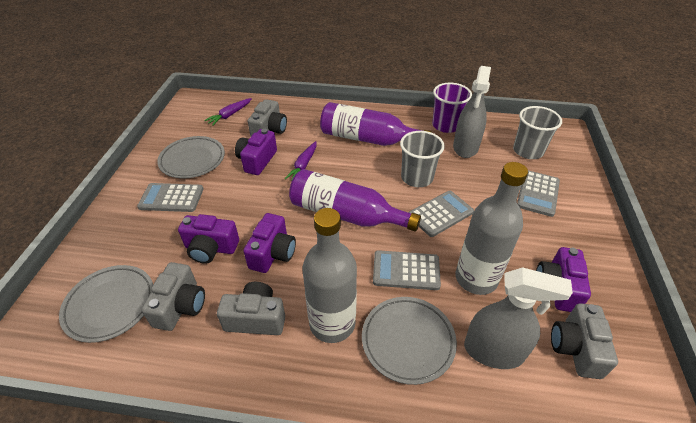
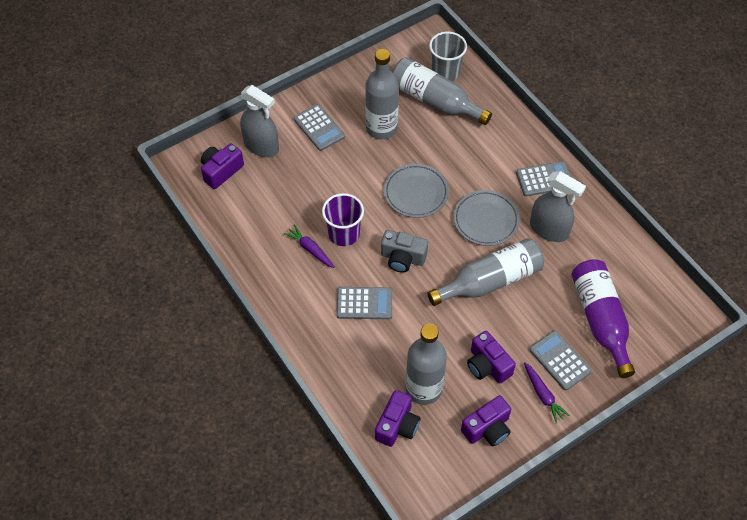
grey bottle: 2 -> 4
grey camera: 4 -> 1
grey cup: 2 -> 1
grey plate: 3 -> 2
purple bottle: 2 -> 1

